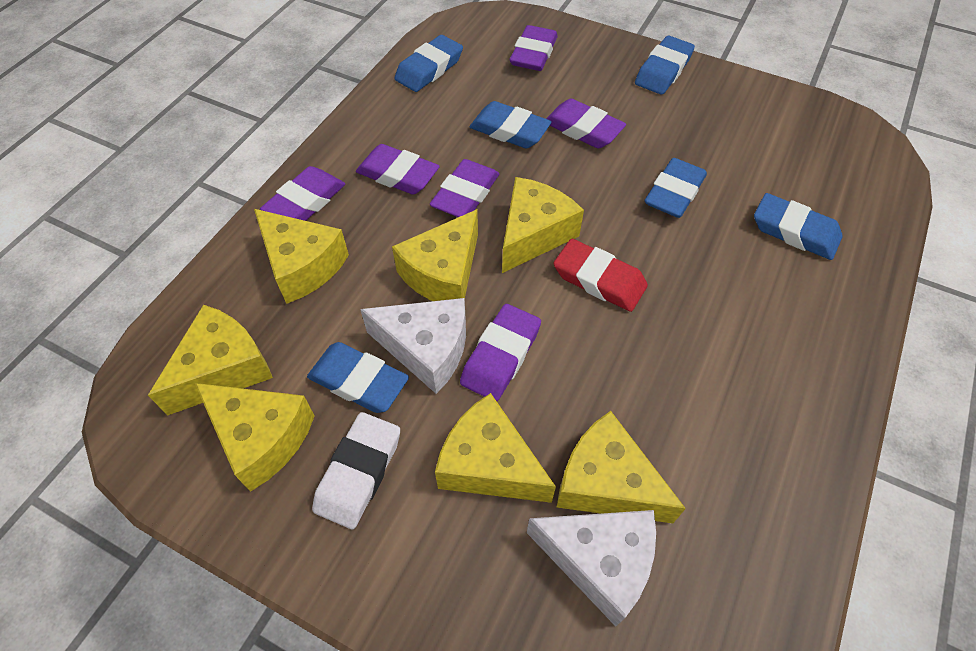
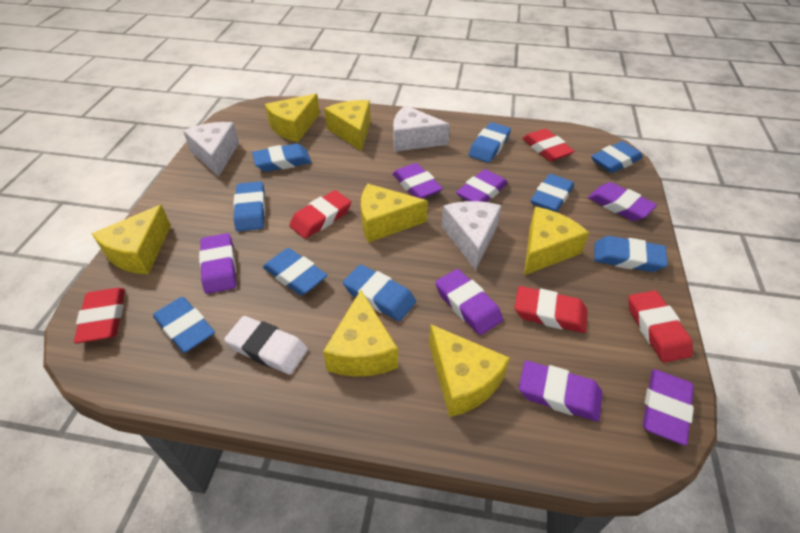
blue eraser: 6 -> 9
purple eraser: 6 -> 7
red eraser: 1 -> 5
white cheese: 2 -> 3

